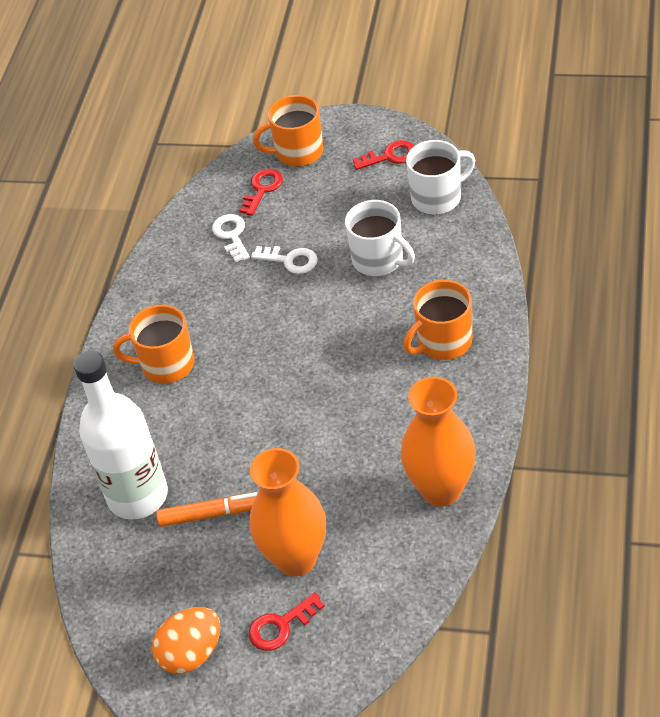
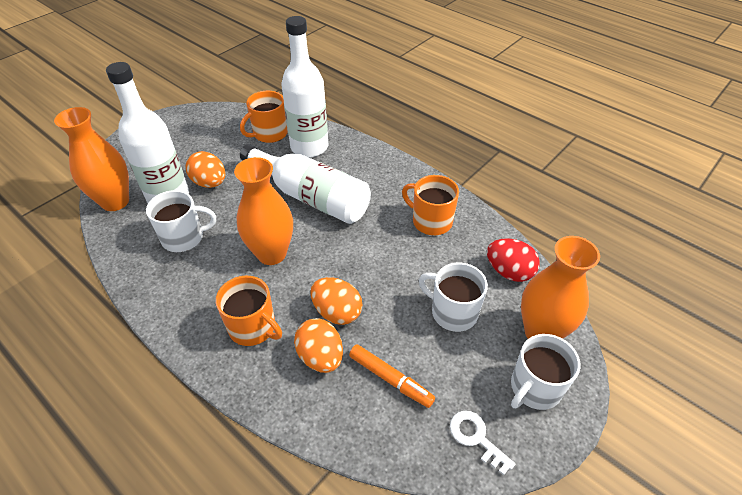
orange egg: 1 -> 3
orange vase: 2 -> 3
red egg: 0 -> 1
red key: 3 -> 0
white bottle: 1 -> 3
white key: 2 -> 1
white mug: 2 -> 3

